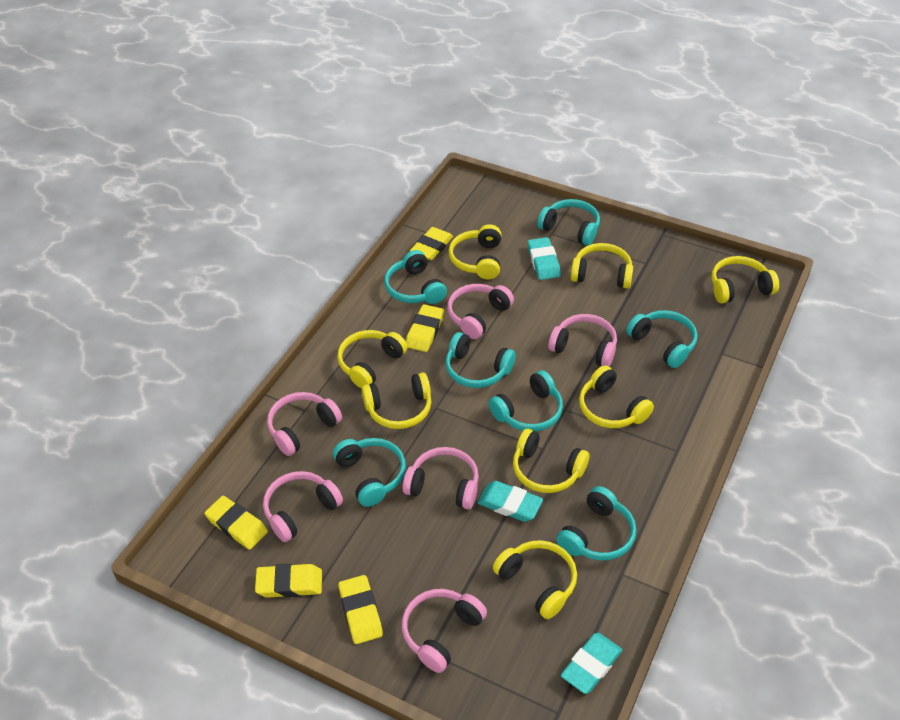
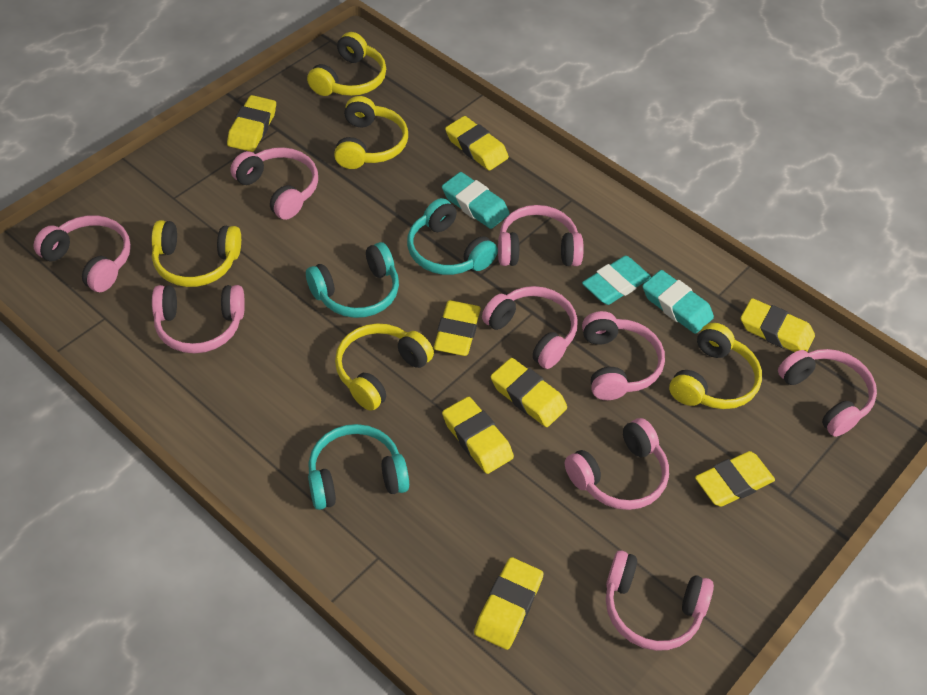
pink headphones: 6 -> 9
turquoise headphones: 7 -> 3
yellow eraser: 5 -> 8
yellow headphones: 8 -> 5

